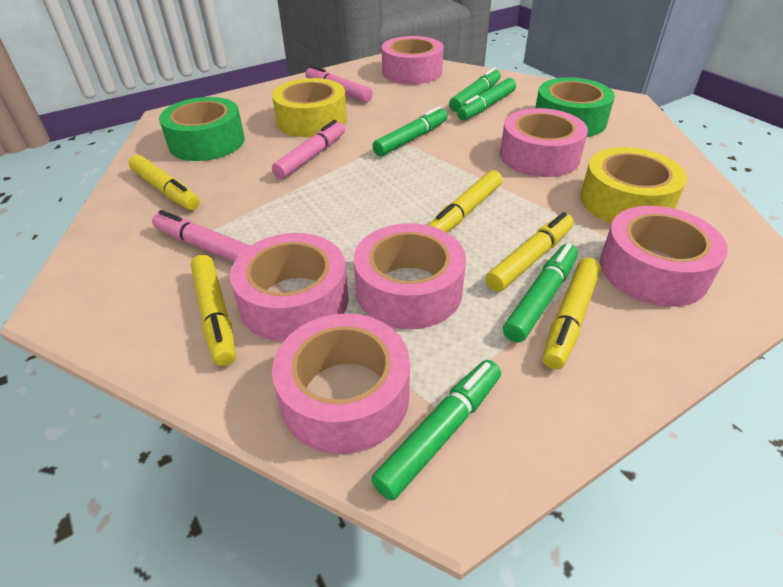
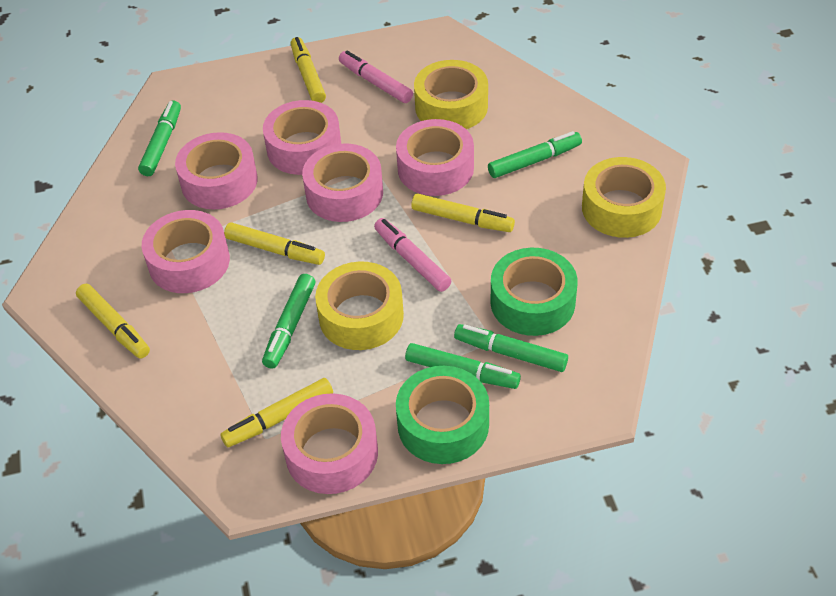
pink marker: 3 -> 2
yellow tape: 2 -> 3

